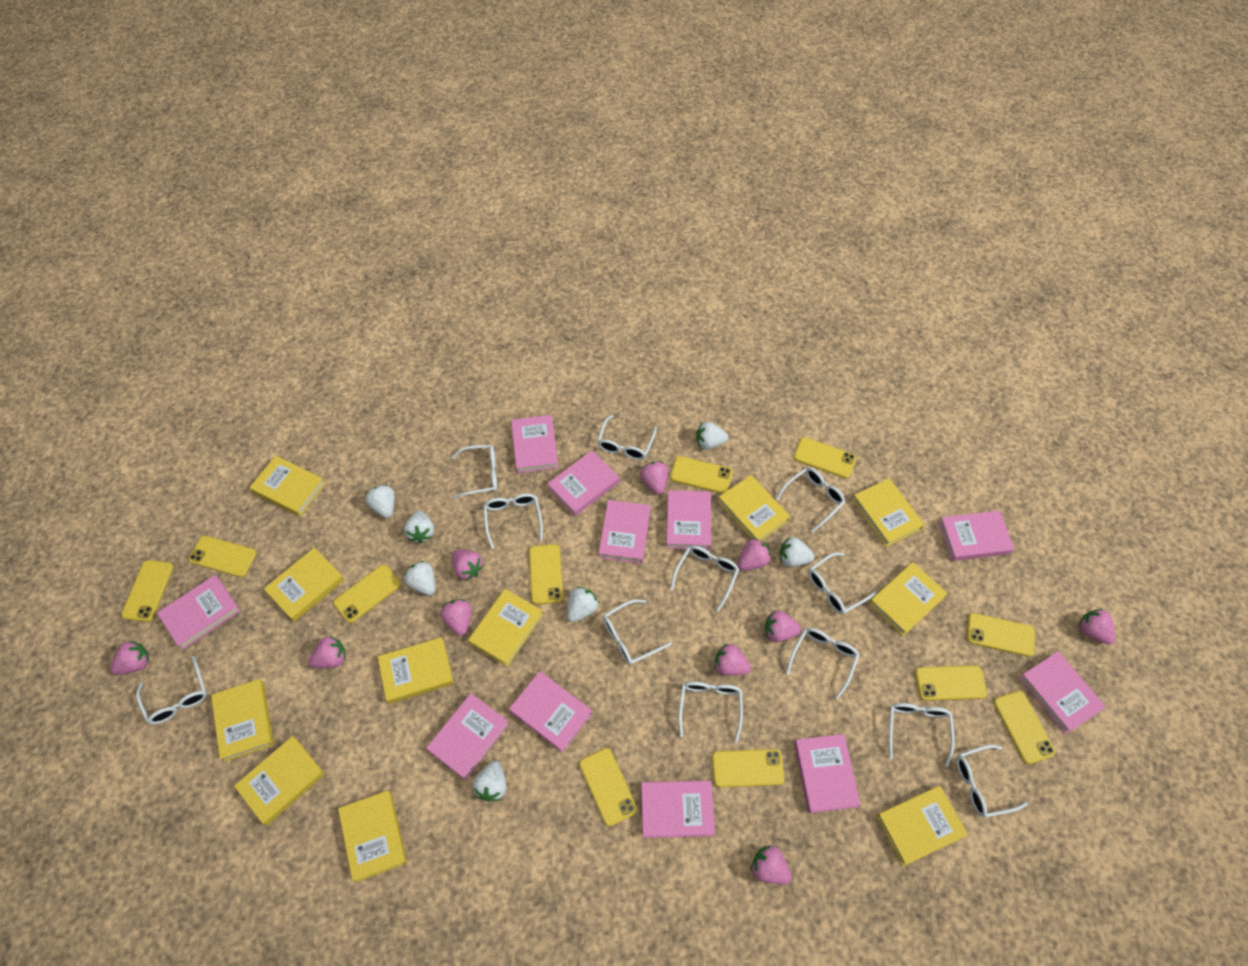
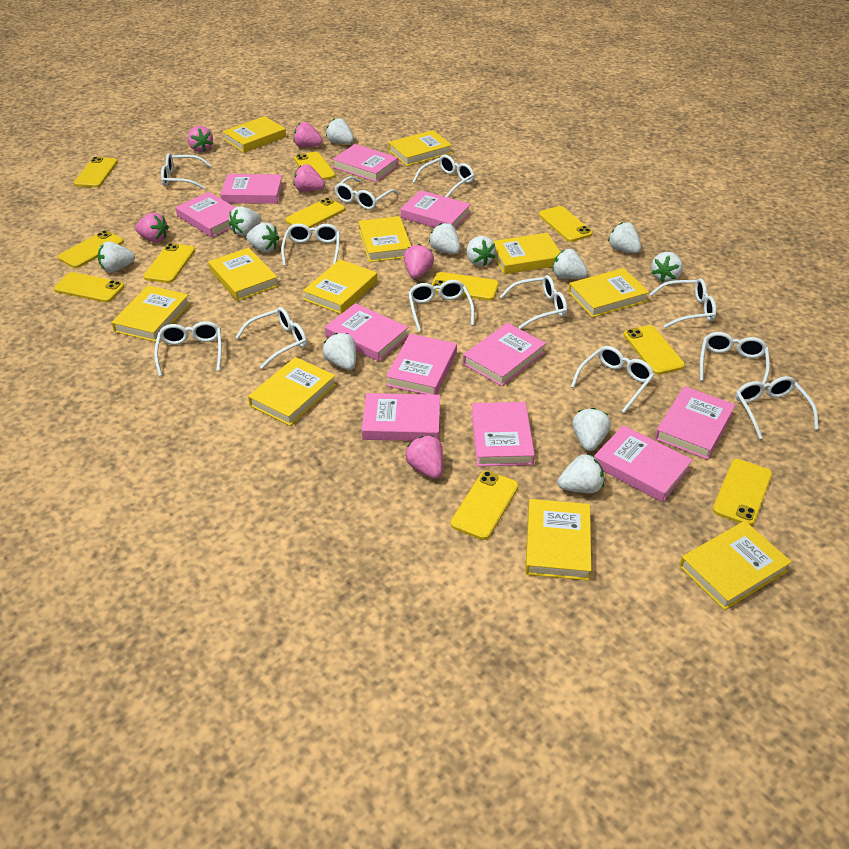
pink strawberry: 10 -> 6
white strawberry: 7 -> 12

